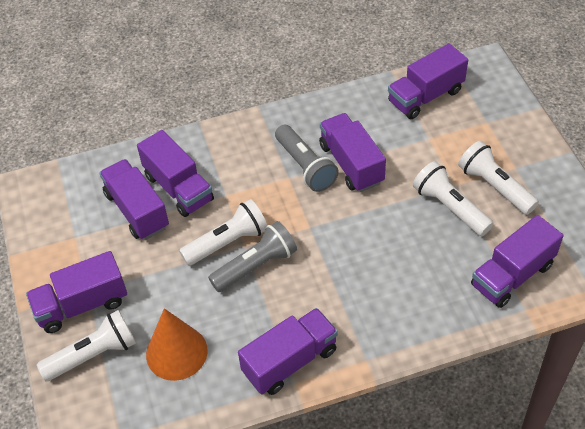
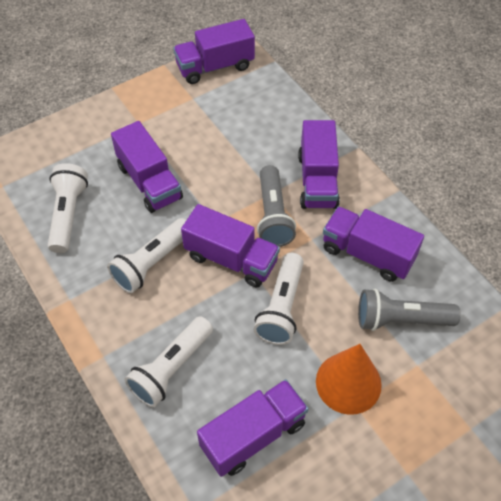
purple truck: 7 -> 6

